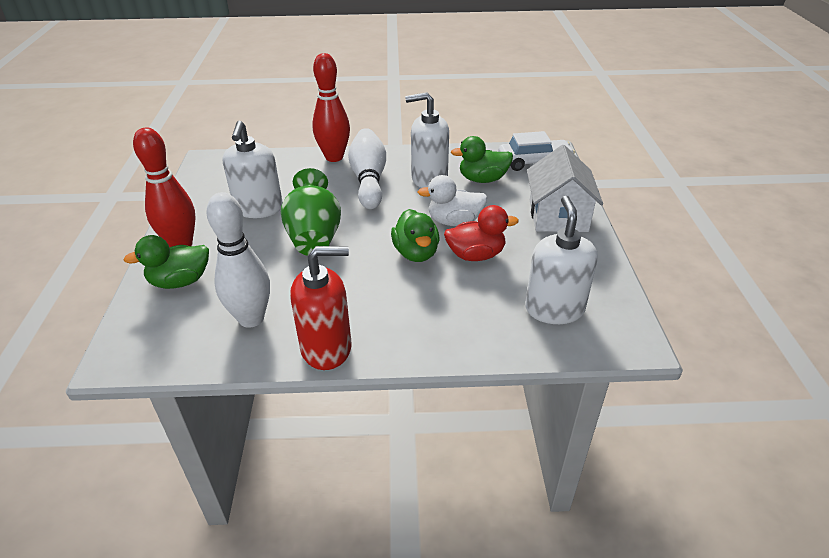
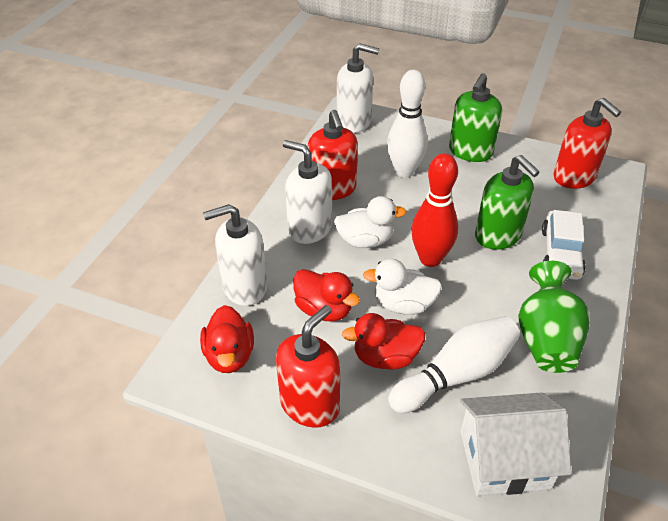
green duck: 3 -> 0
green soap dispenser: 0 -> 2
red bowling pin: 2 -> 1
red duck: 1 -> 3
red soap dispenser: 1 -> 3
white duck: 1 -> 2

